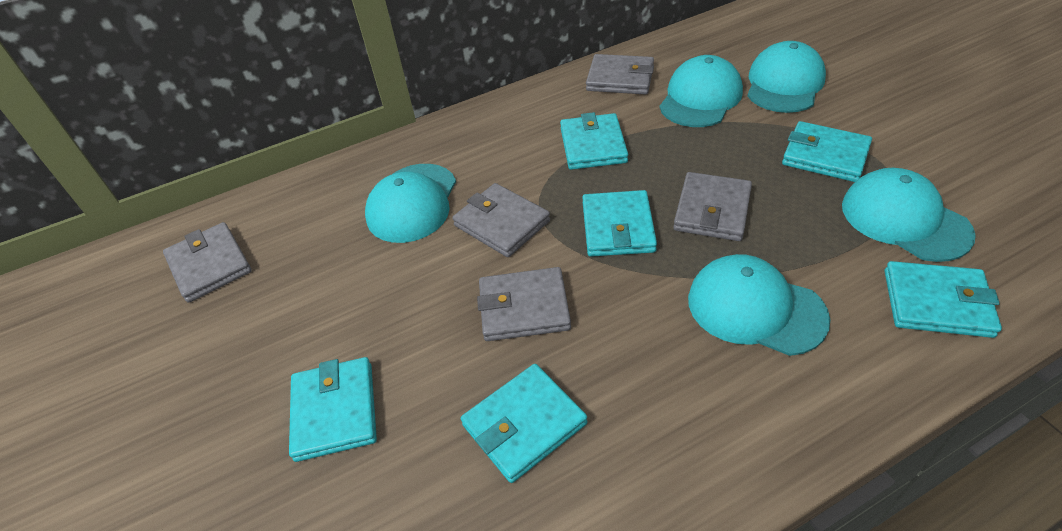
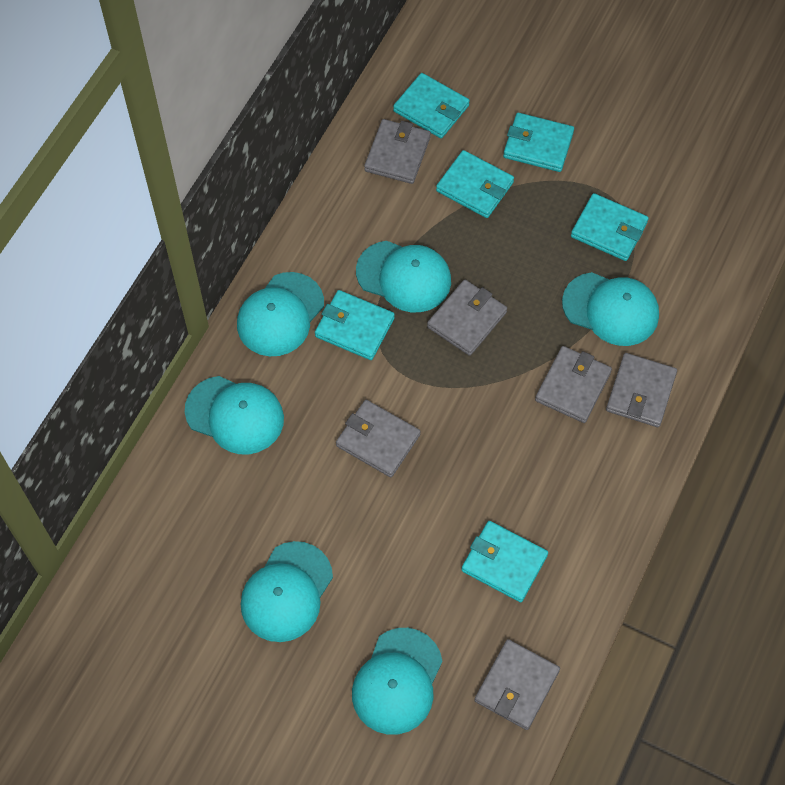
grey wallet: 5 -> 6
turquoise cap: 5 -> 6

